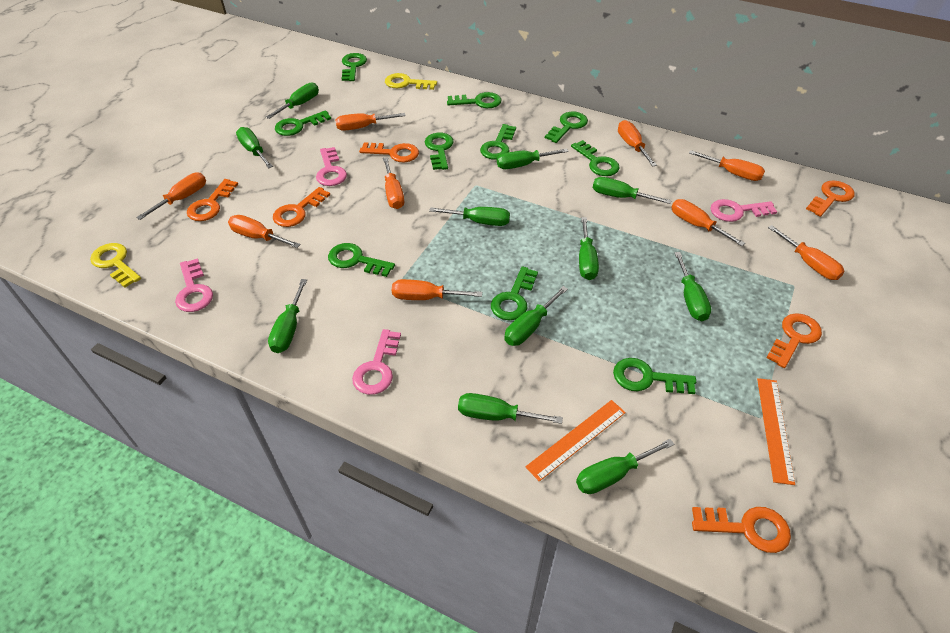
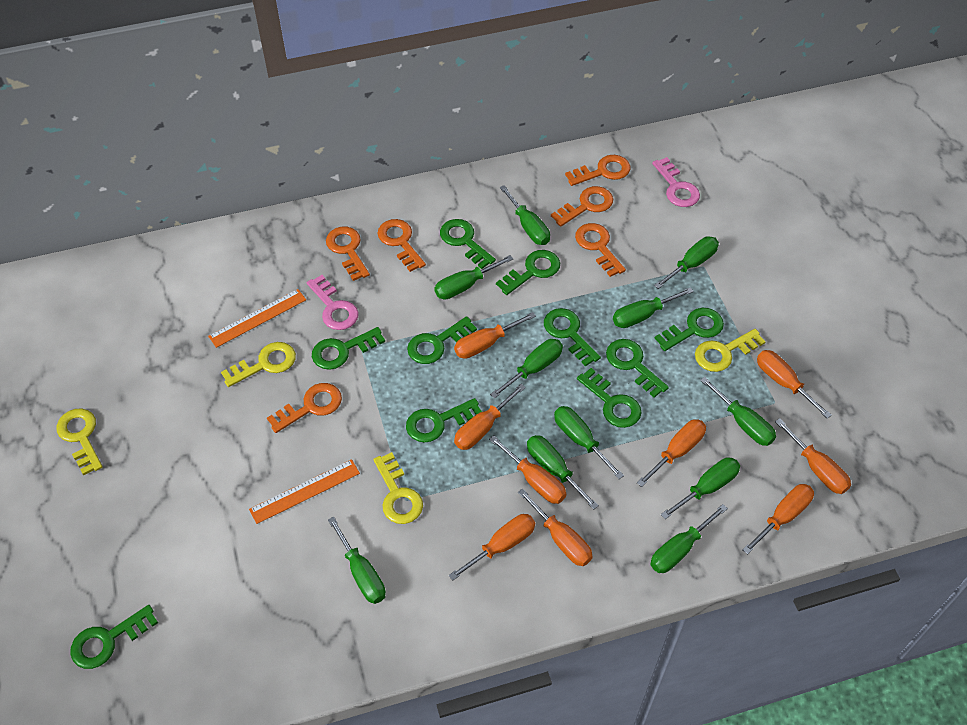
pink key: 4 -> 2
yellow key: 2 -> 4

